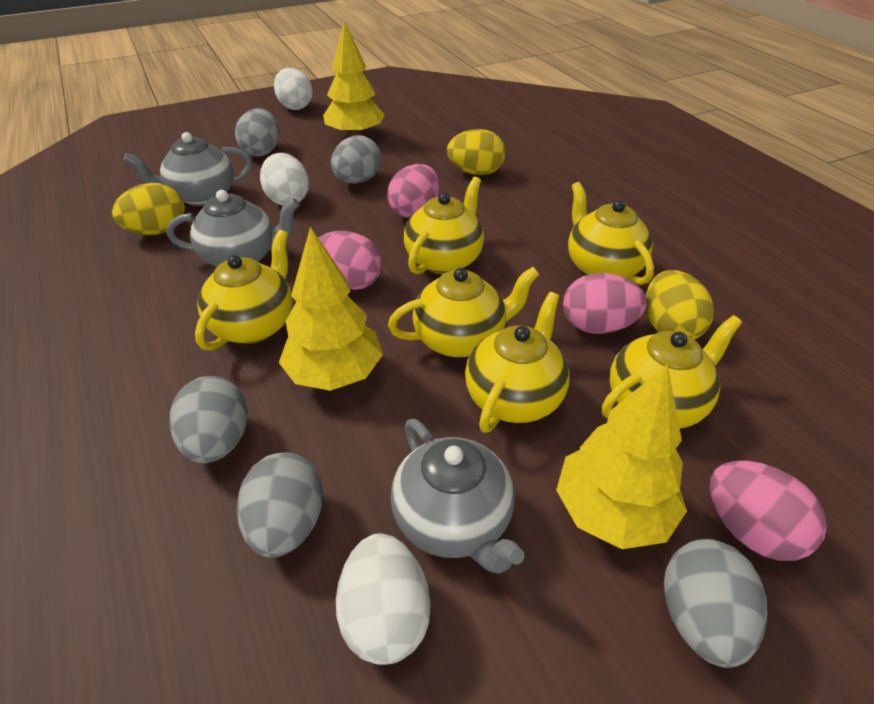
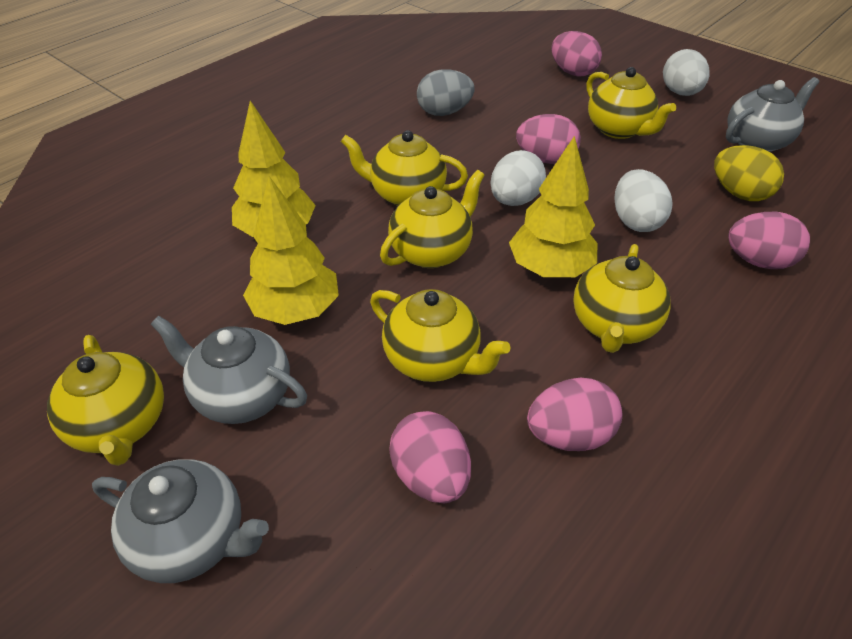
grey egg: 5 -> 1
pink egg: 4 -> 5
yellow egg: 3 -> 1

